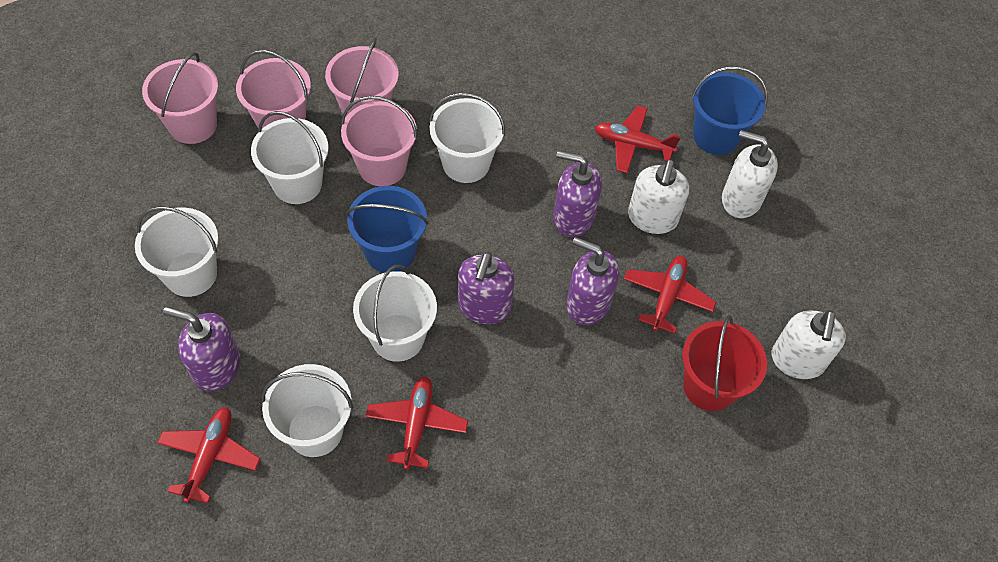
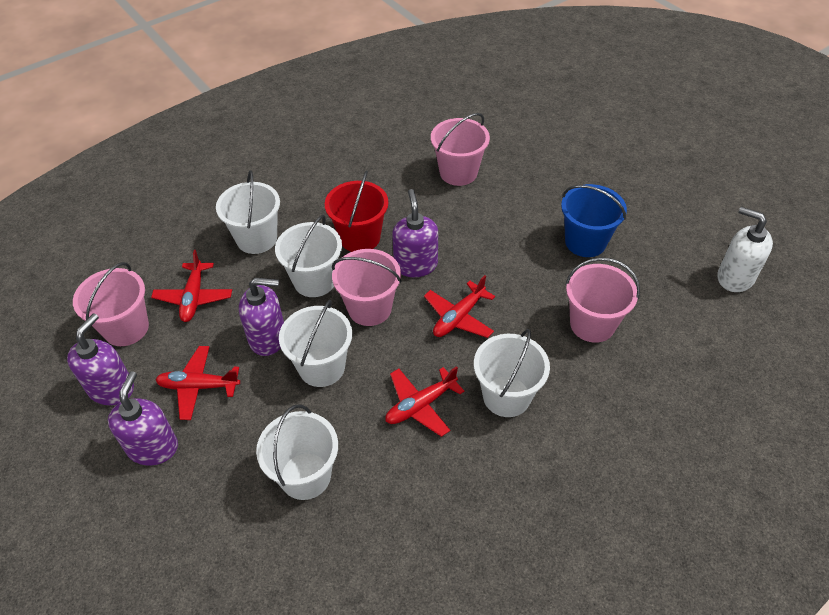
blue bucket: 2 -> 1
white soap dispenser: 3 -> 1

